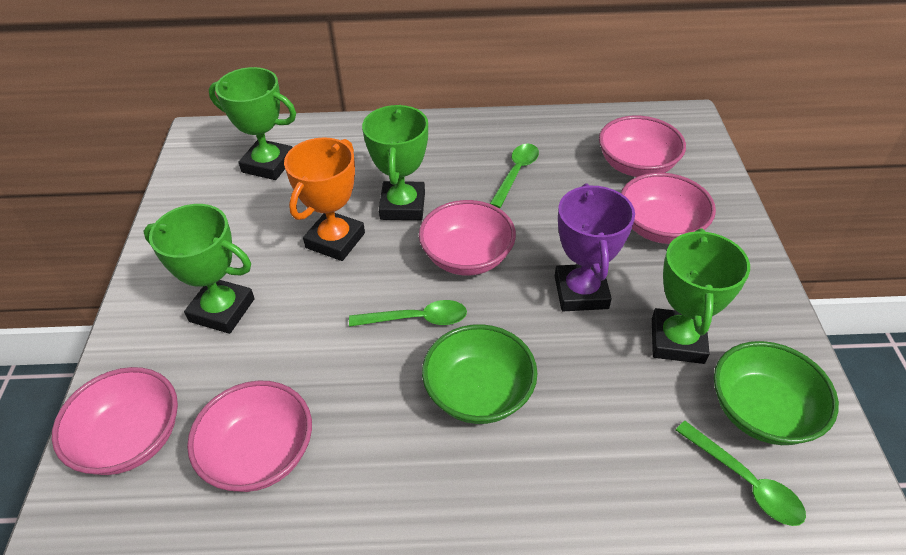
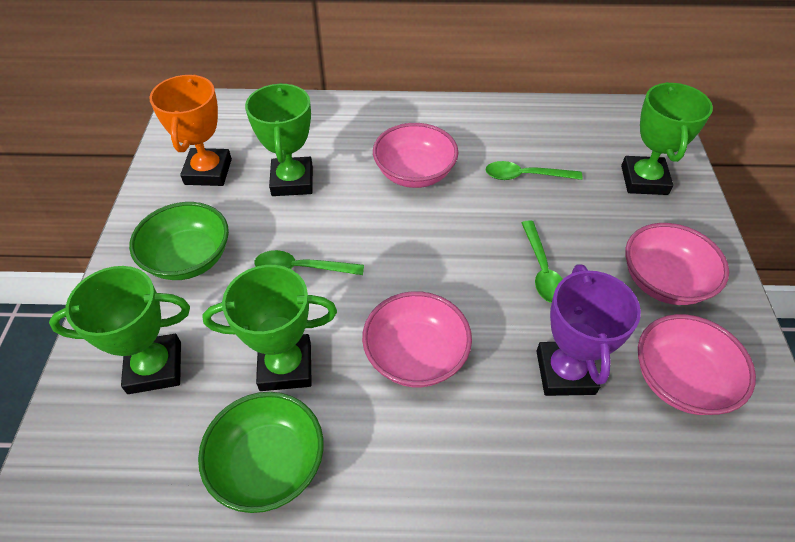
pink bowl: 5 -> 4

